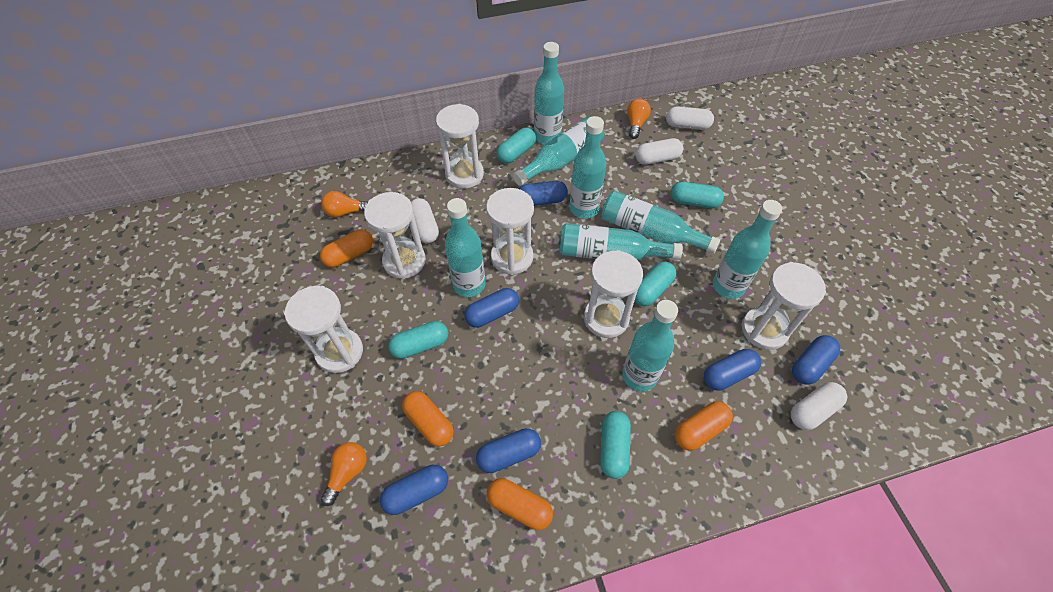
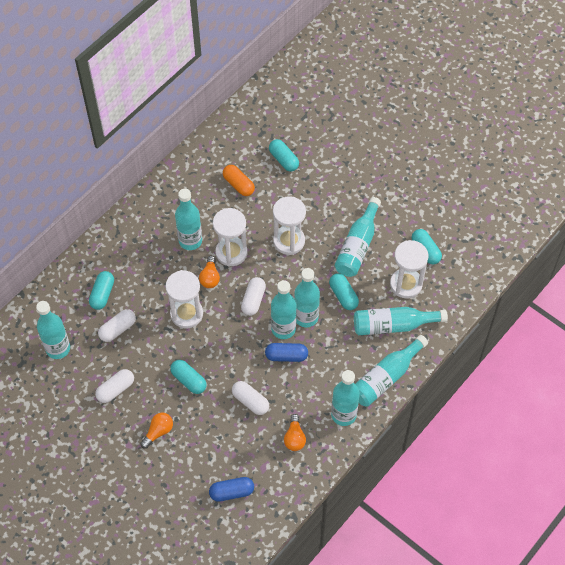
blue capsule: 6 -> 2
orange capsule: 4 -> 1
white hourglass: 6 -> 4

